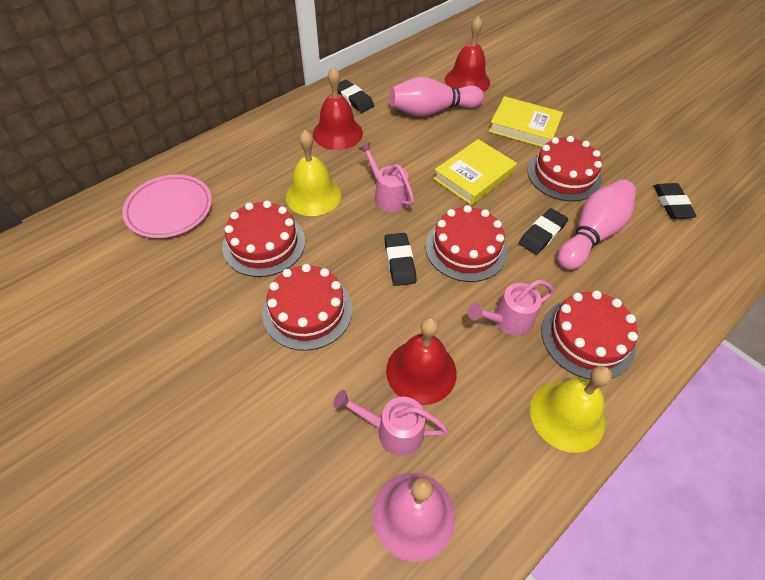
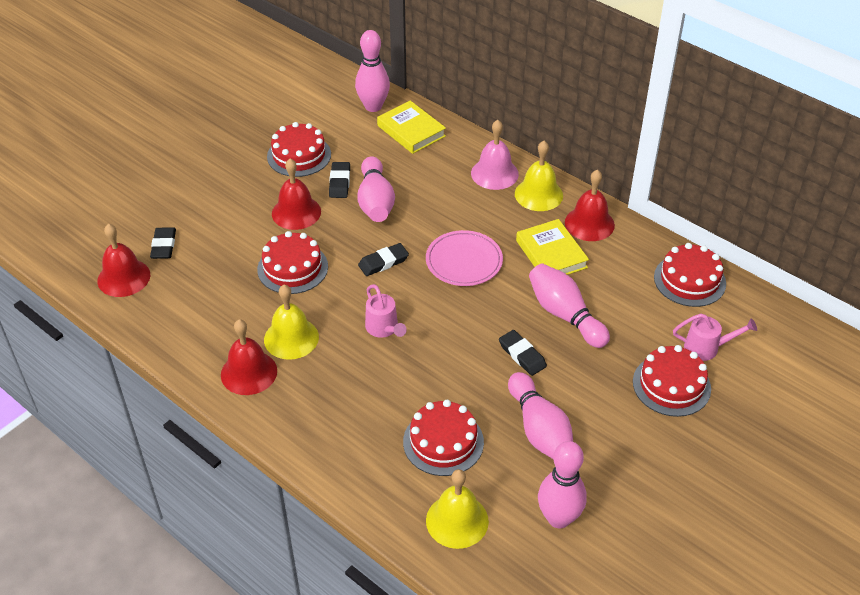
pink bowling pin: 2 -> 5
pink watering can: 3 -> 2
red bell: 3 -> 4
yellow bell: 2 -> 3

